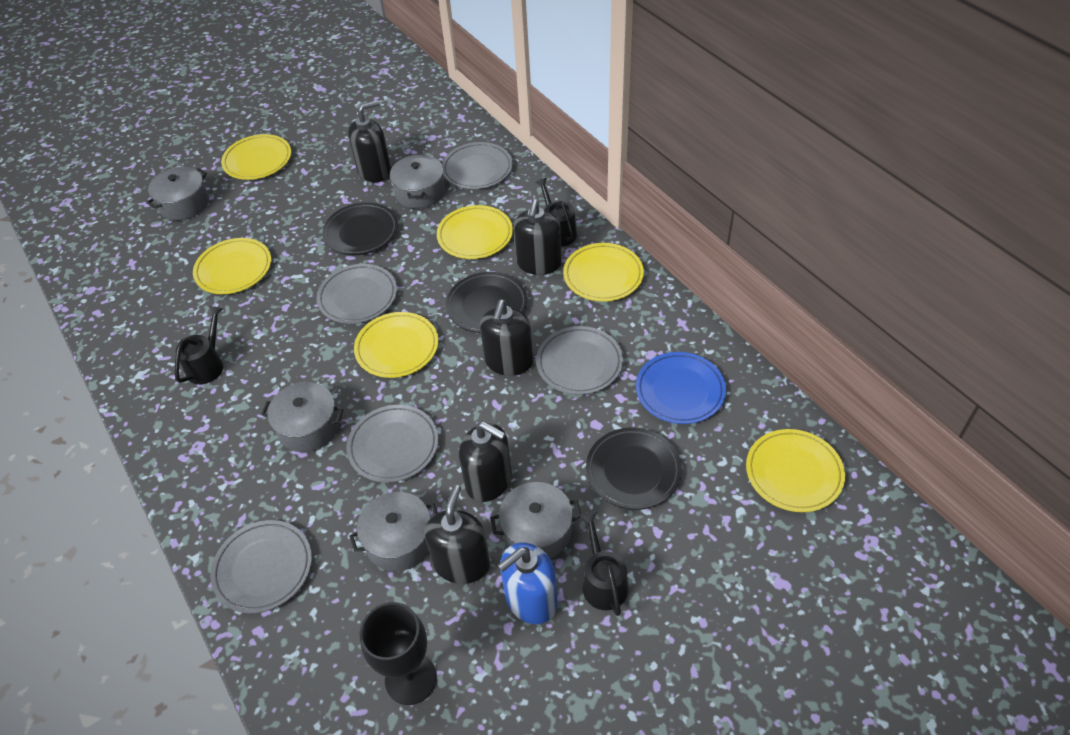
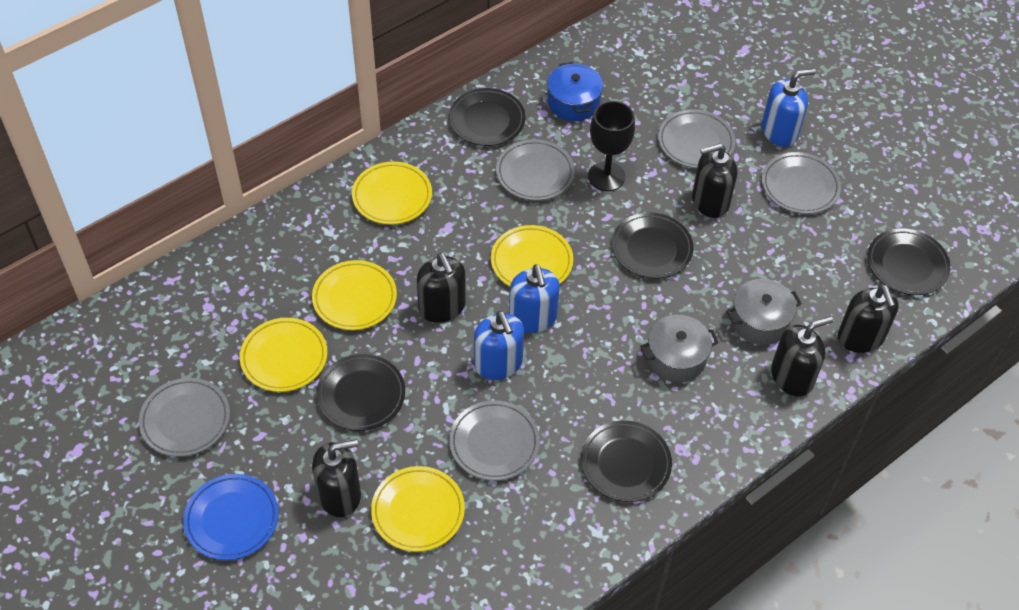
black plate: 3 -> 5
black watering can: 3 -> 0
blue pot: 0 -> 1
blue soap dispenser: 1 -> 3
grey pot: 5 -> 2
yellow plate: 6 -> 5

